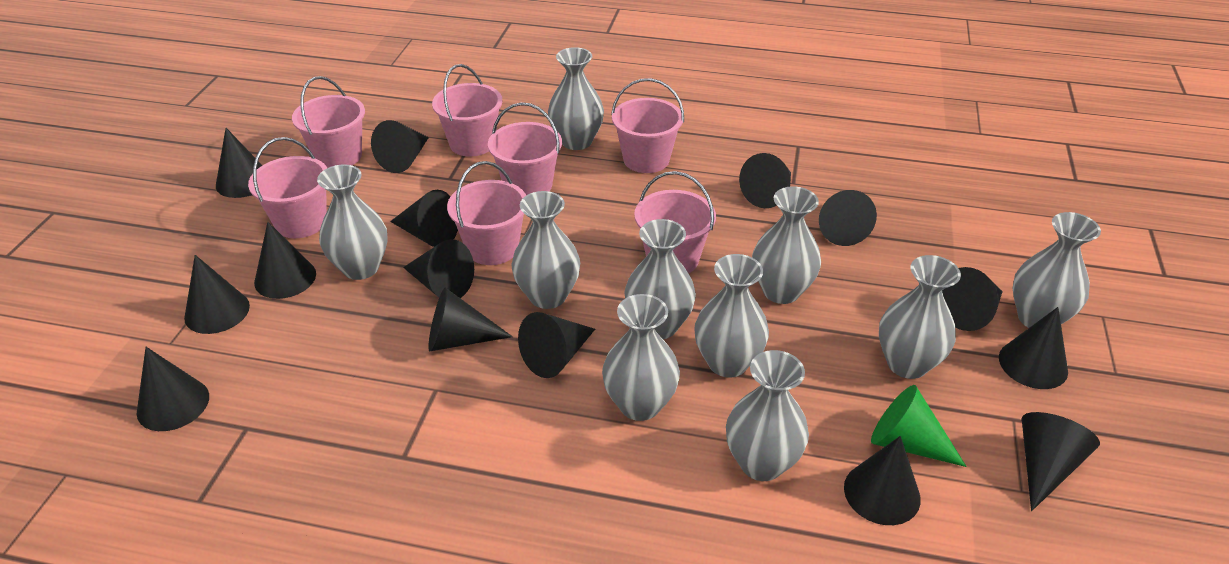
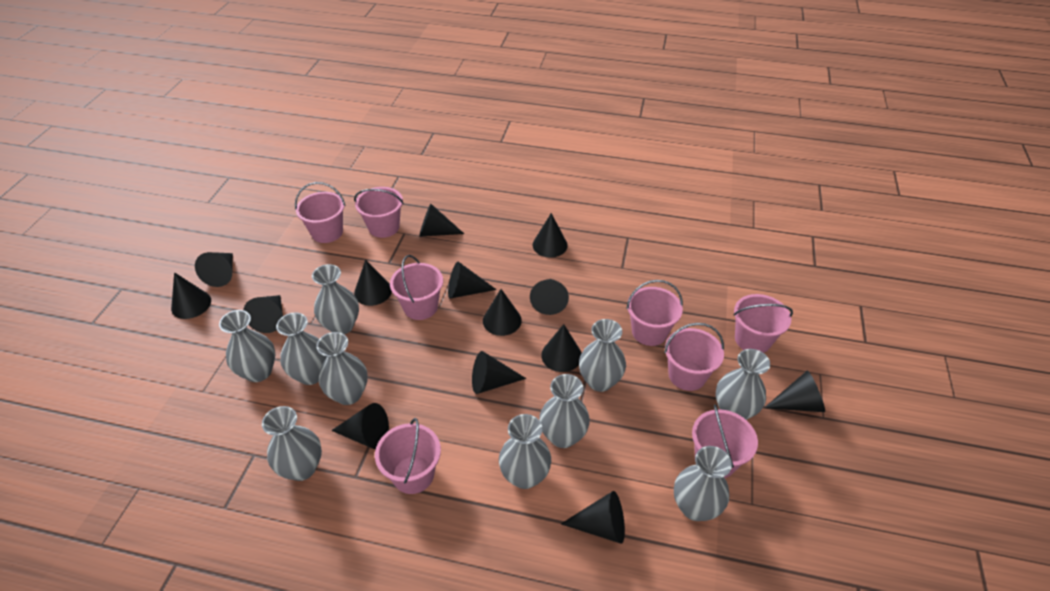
black cone: 15 -> 14
green cone: 1 -> 0
pink bucket: 7 -> 8

